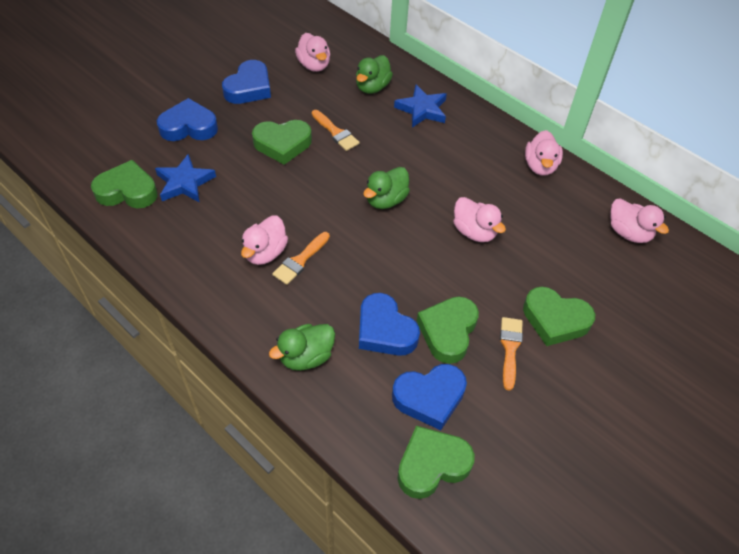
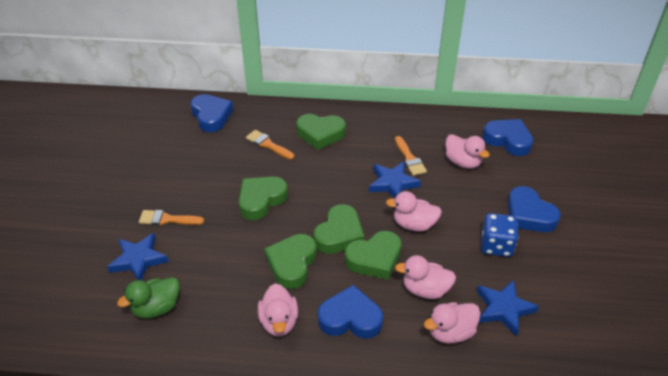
blue dice: 0 -> 1
blue star: 2 -> 3
green duck: 3 -> 1

